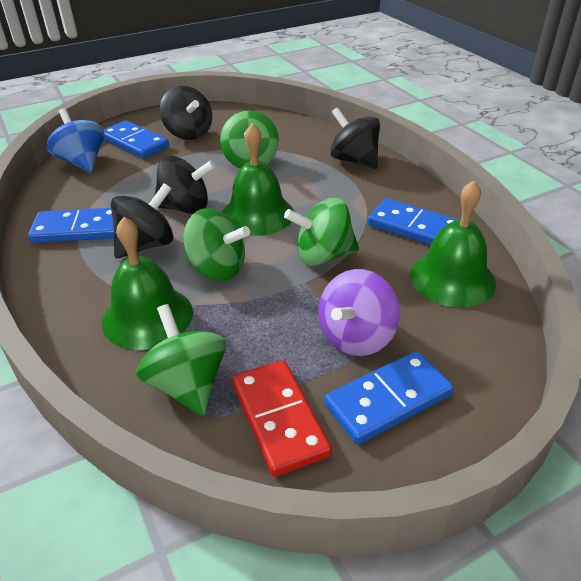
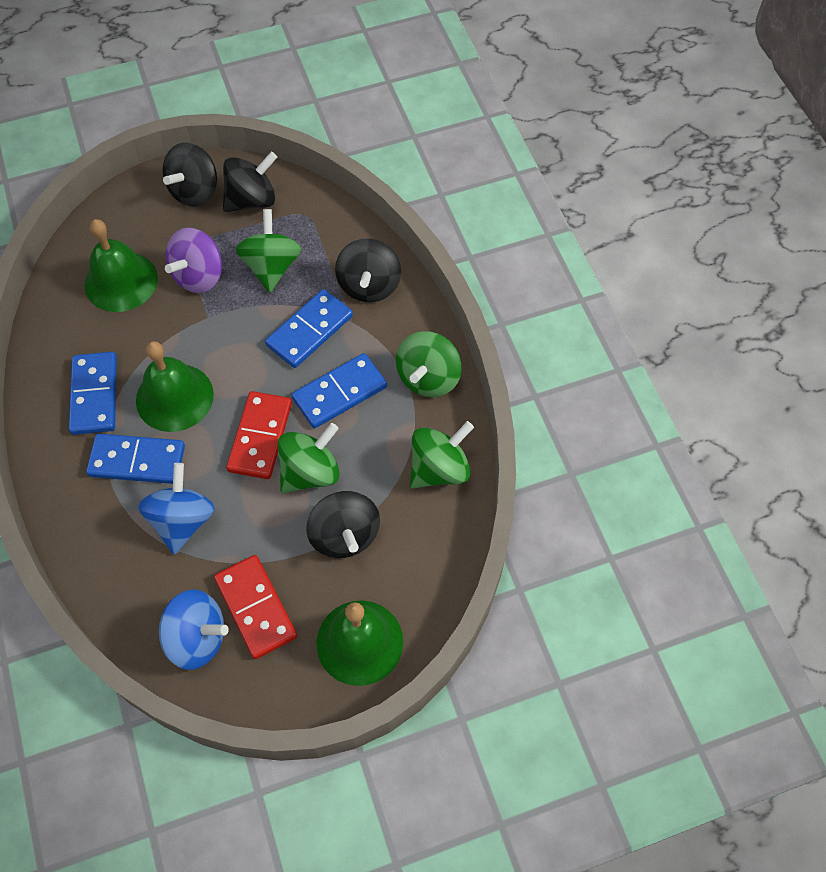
blue spinning top: 1 -> 2
red domino: 1 -> 2

